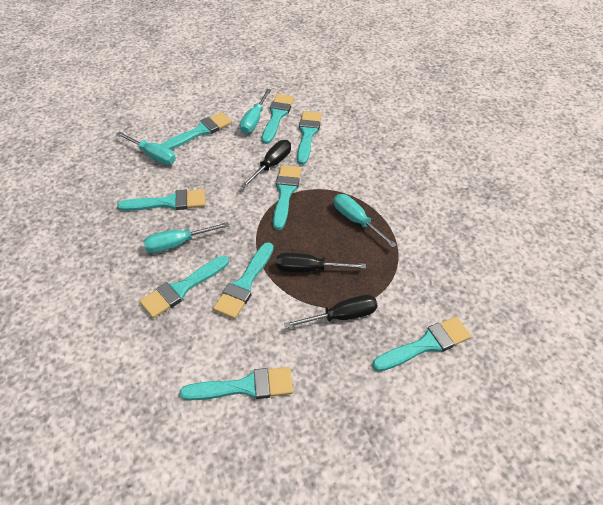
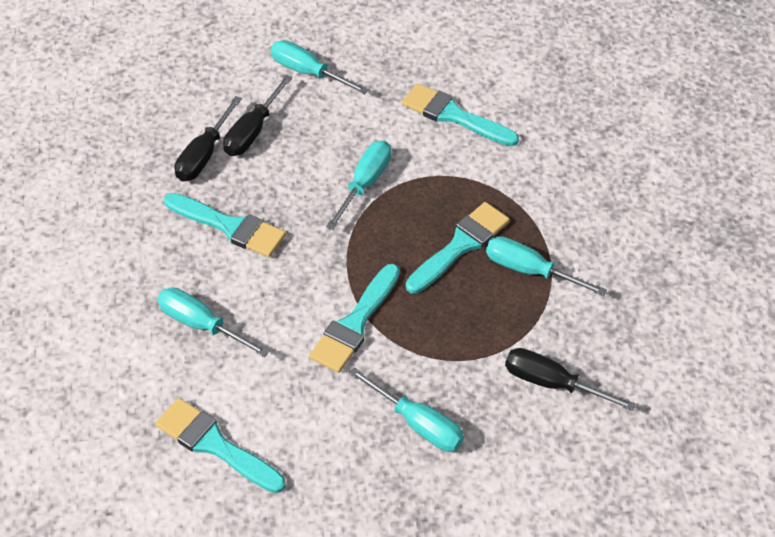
turquoise brush: 9 -> 5
turquoise screwdriver: 4 -> 5

